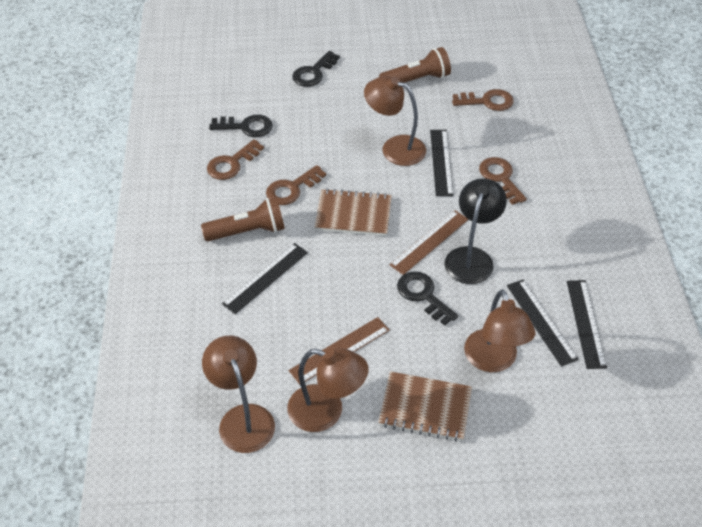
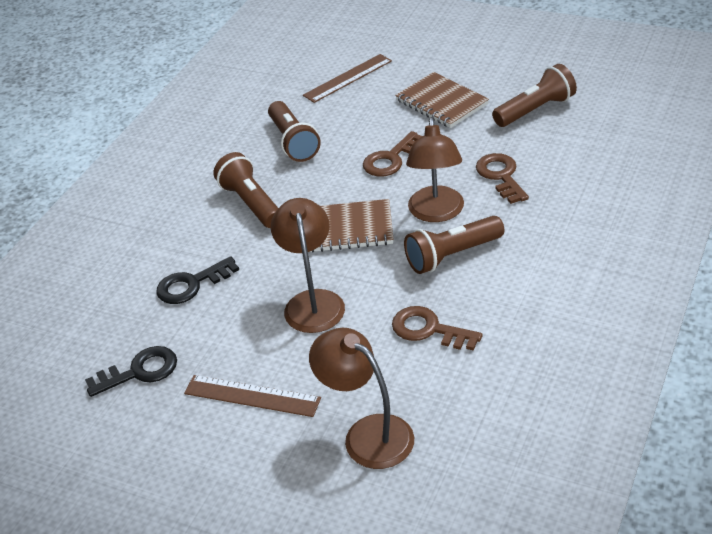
black key: 3 -> 2
black lamp: 1 -> 0
black ruler: 4 -> 0
brown flashlight: 2 -> 4
brown key: 4 -> 3
brown lamp: 4 -> 3

